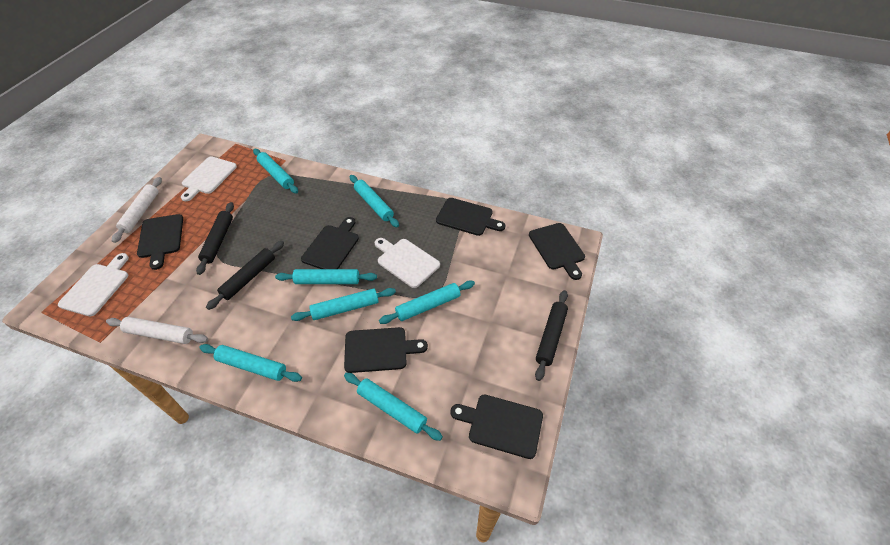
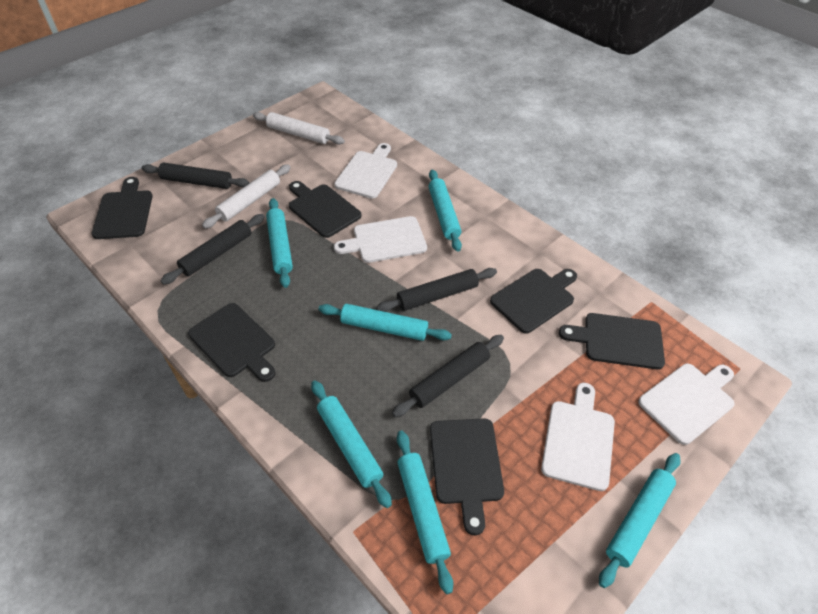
black rolling pin: 3 -> 4
turquoise rolling pin: 7 -> 6
white cutting board: 3 -> 4

